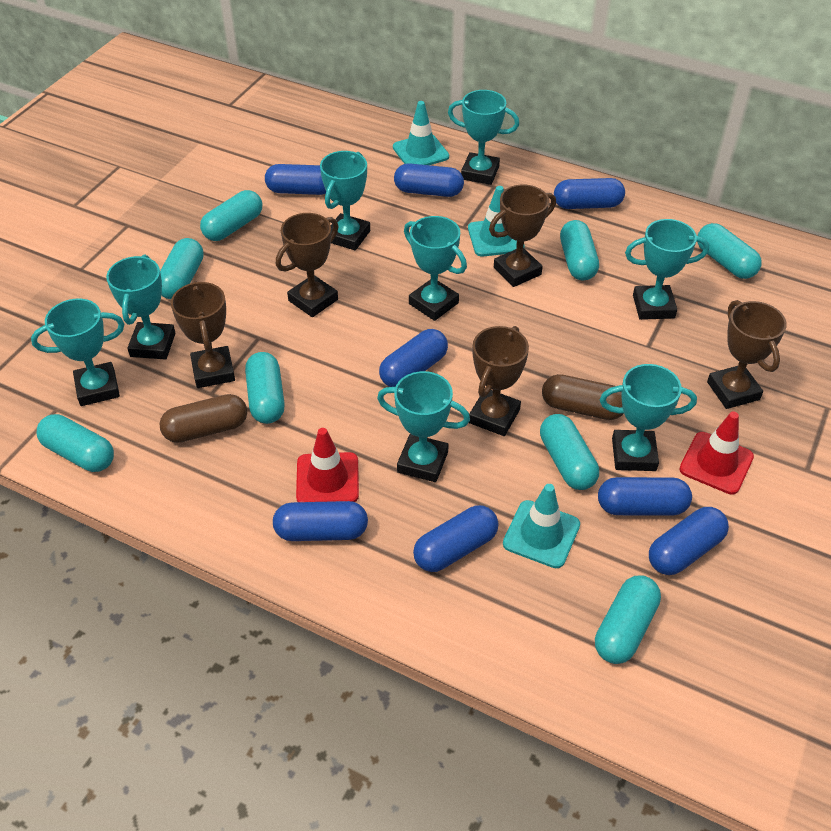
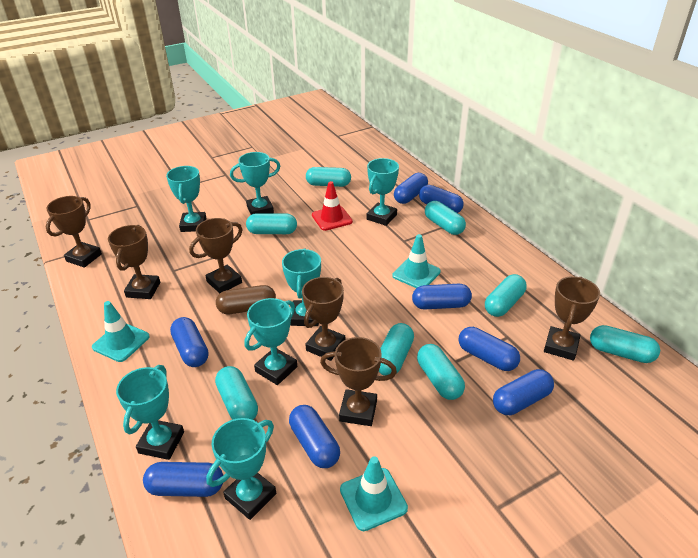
brown capsule: 2 -> 1
brown trophy: 5 -> 6
red traffic cone: 2 -> 1
turquoise trophy: 8 -> 7

